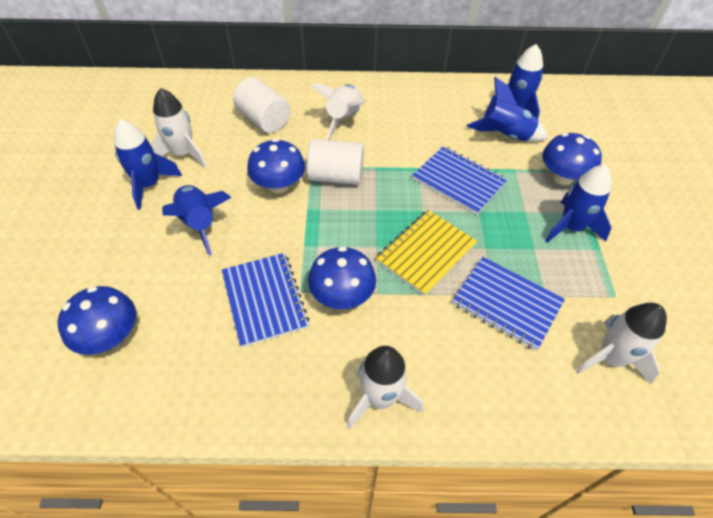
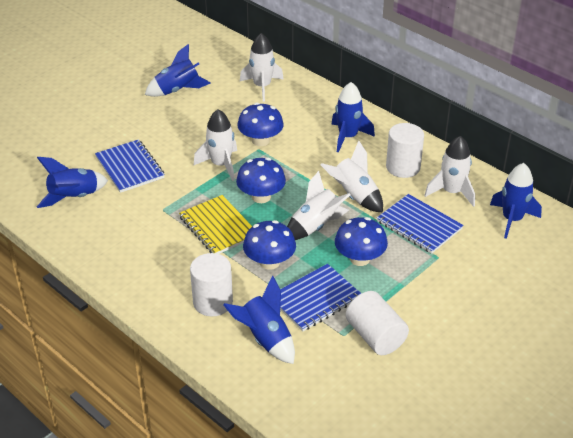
white cylinder: 2 -> 3
white rocket: 4 -> 5

